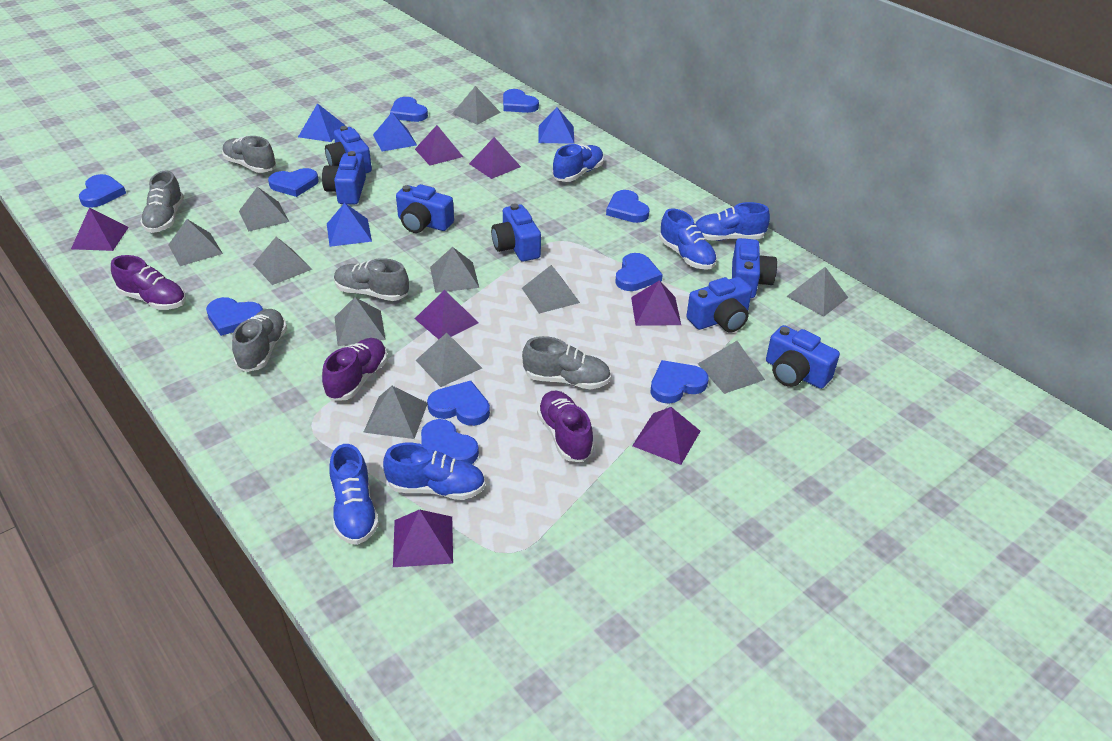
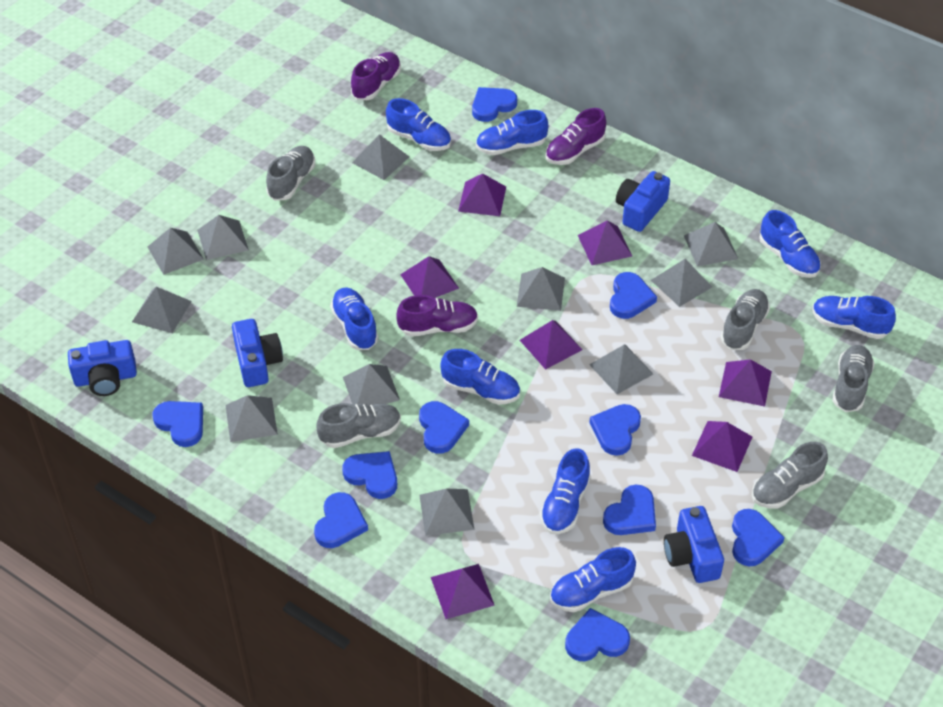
blue camera: 7 -> 4
blue pyramid: 4 -> 0
blue shoe: 5 -> 8

